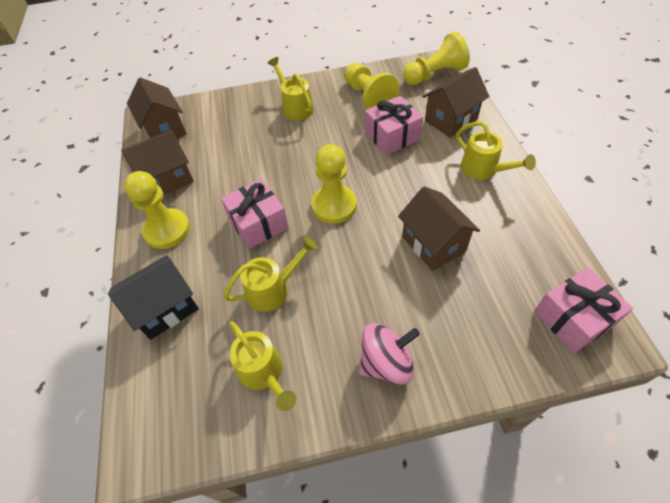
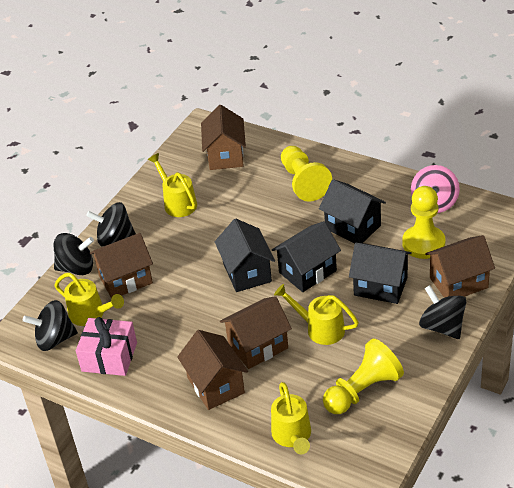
black house: 1 -> 4
black spinning top: 0 -> 4
brown house: 4 -> 5
pink gift: 3 -> 1
yellow pawn: 4 -> 3

